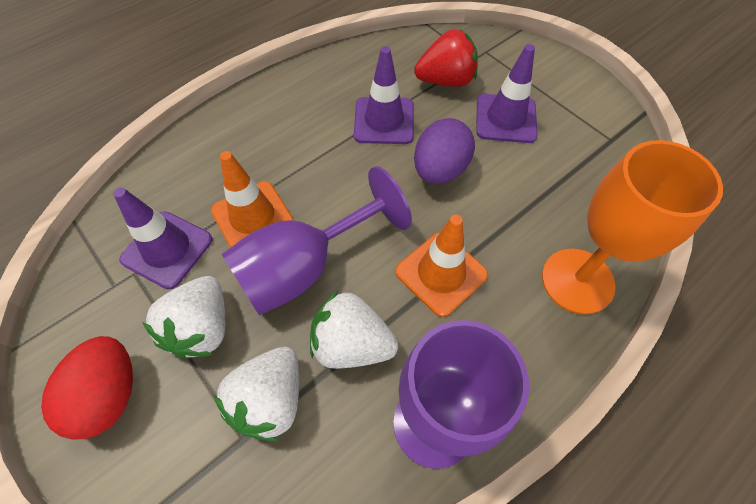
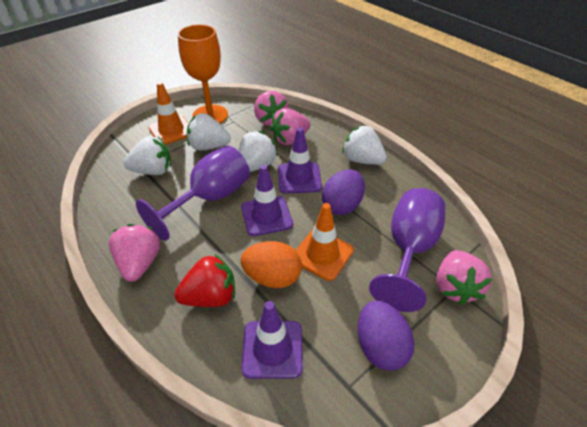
orange egg: 0 -> 1
pink strawberry: 0 -> 4
purple egg: 1 -> 2
red egg: 1 -> 0
white strawberry: 3 -> 4

